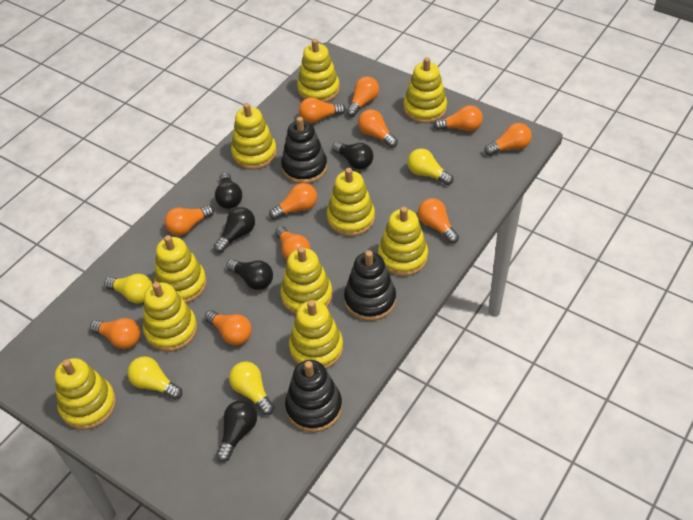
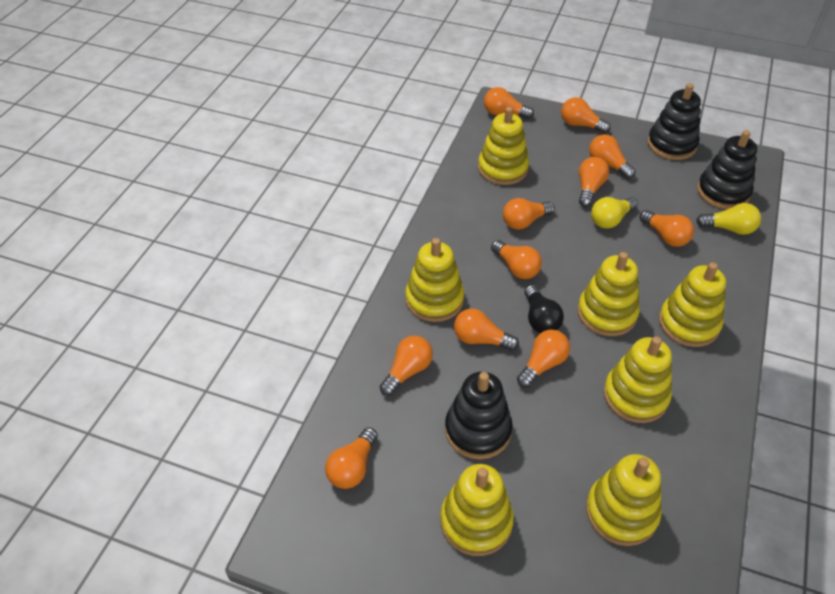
black light bulb: 5 -> 1
yellow light bulb: 4 -> 2
yellow stacking toy: 10 -> 7

